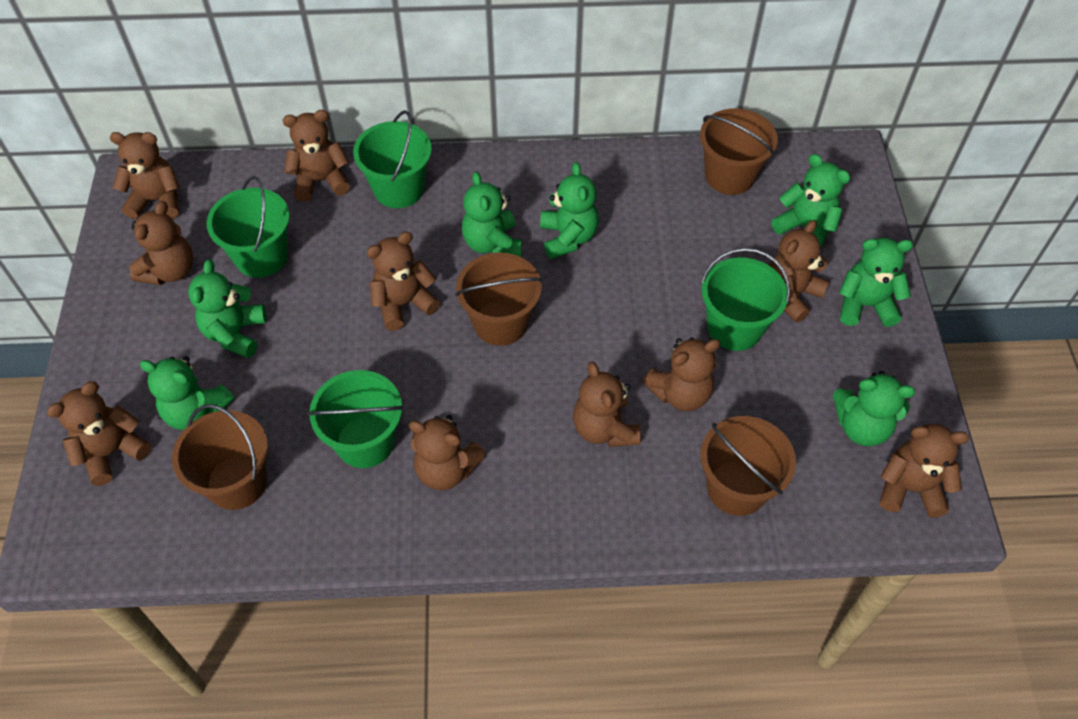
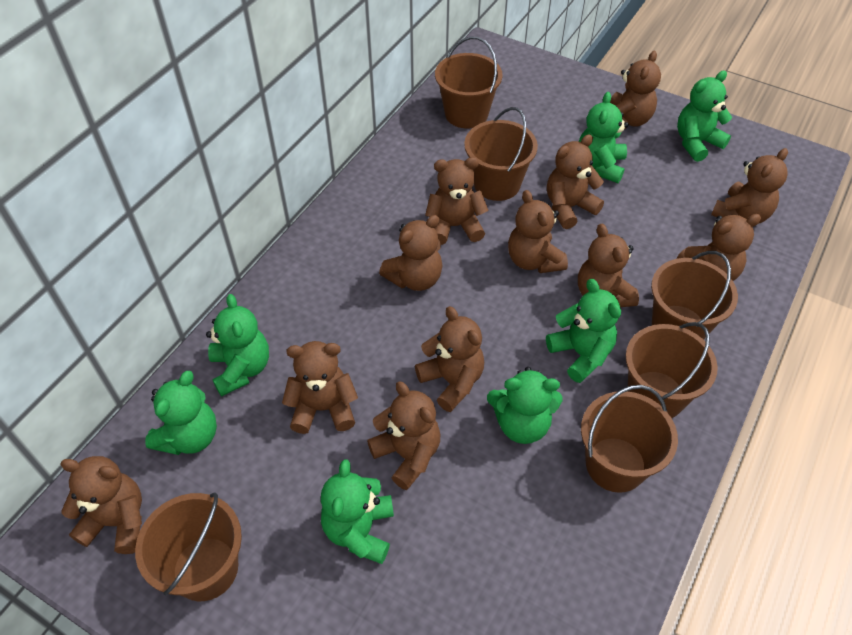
brown bucket: 4 -> 6
brown teddy bear: 10 -> 12
green bucket: 4 -> 0

